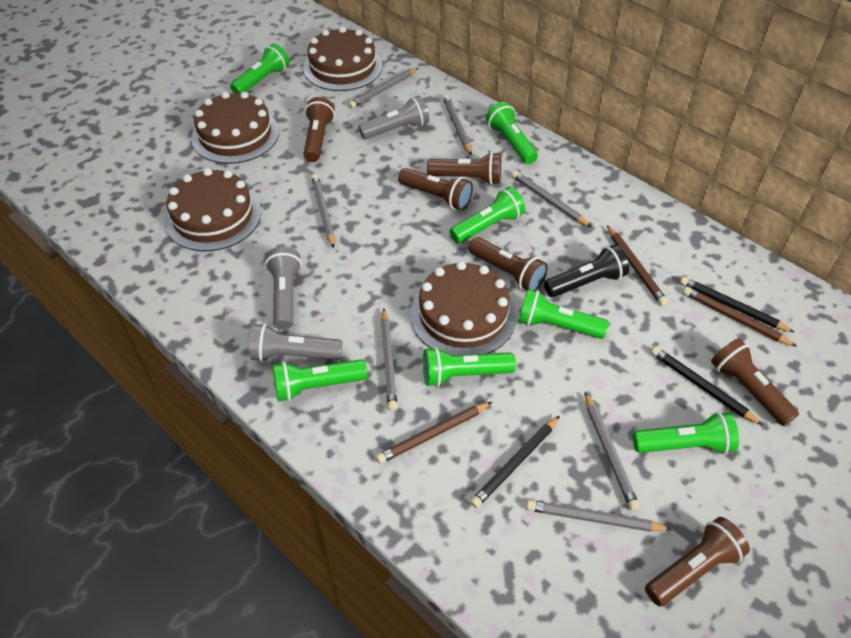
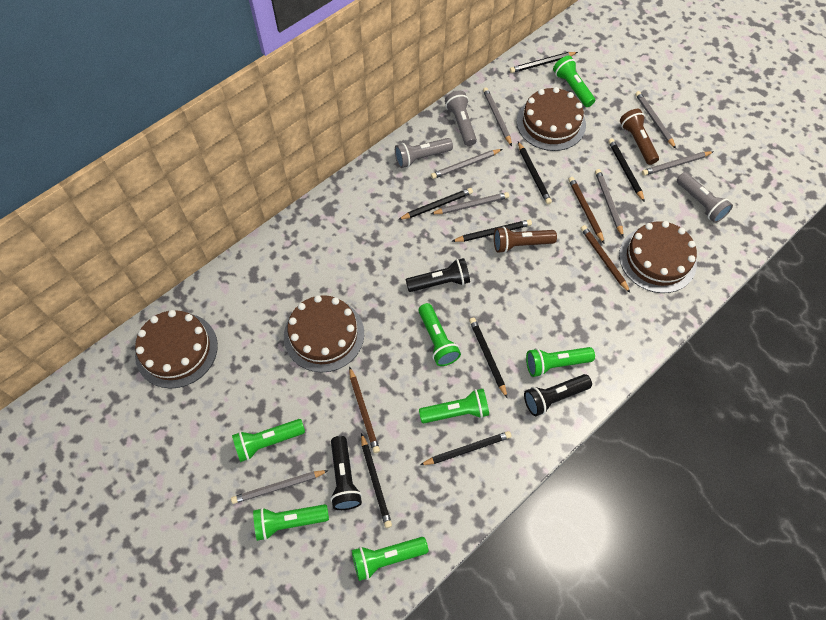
black flashlight: 1 -> 3
black pencil: 3 -> 8
brown flashlight: 6 -> 2

